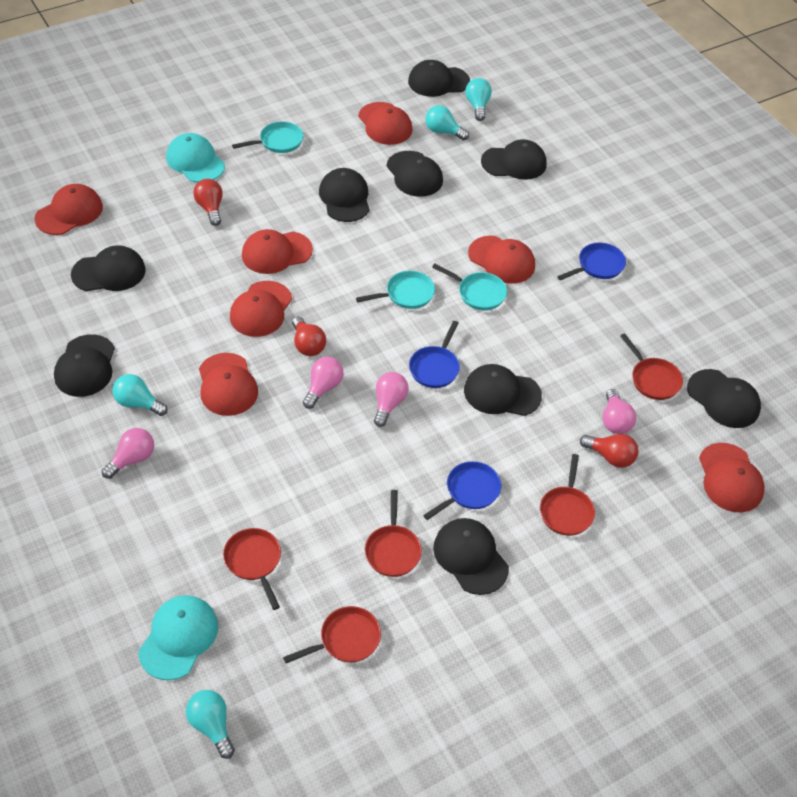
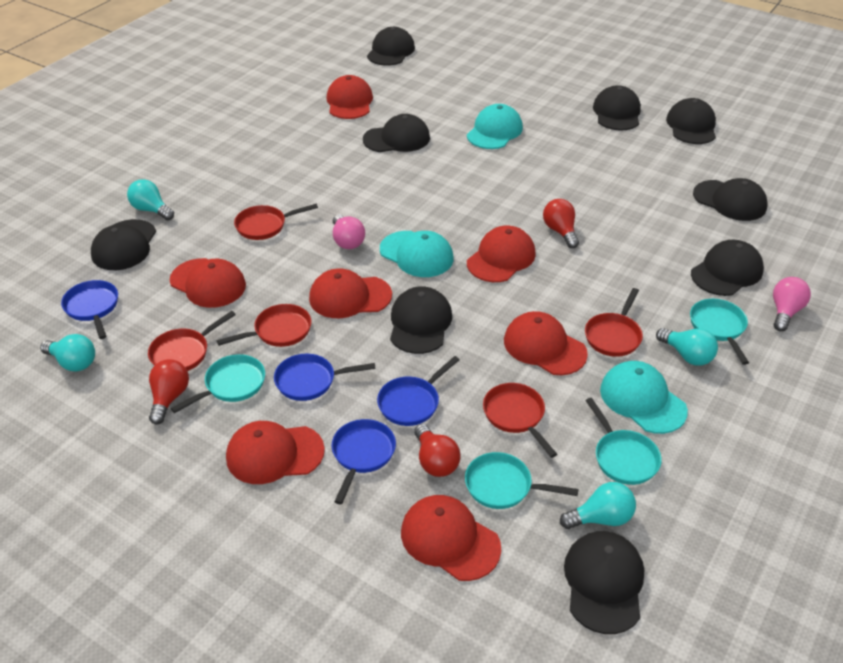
blue pan: 3 -> 4
pink light bulb: 4 -> 2
turquoise cap: 2 -> 3
turquoise pan: 3 -> 4

